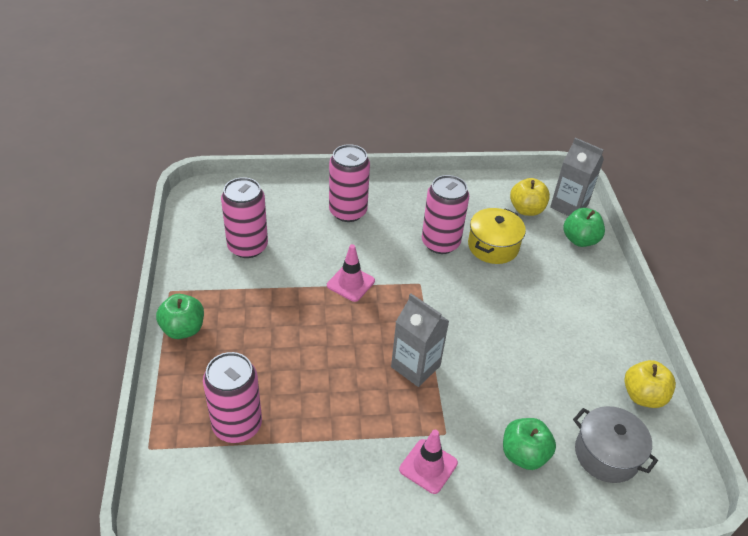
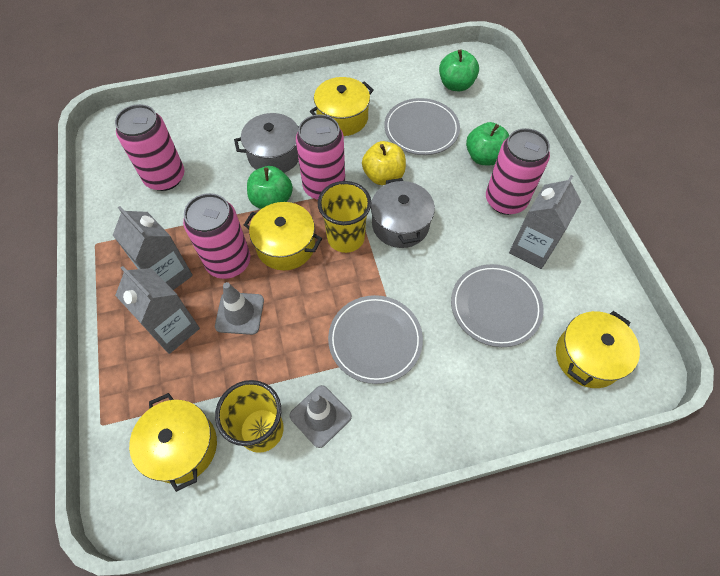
grey carton: 2 -> 3
grey plate: 0 -> 3
grey pot: 1 -> 2
grey traffic cone: 0 -> 2
pink traffic cone: 2 -> 0
yellow apple: 2 -> 1
yellow cup: 0 -> 2
yellow pot: 1 -> 4

